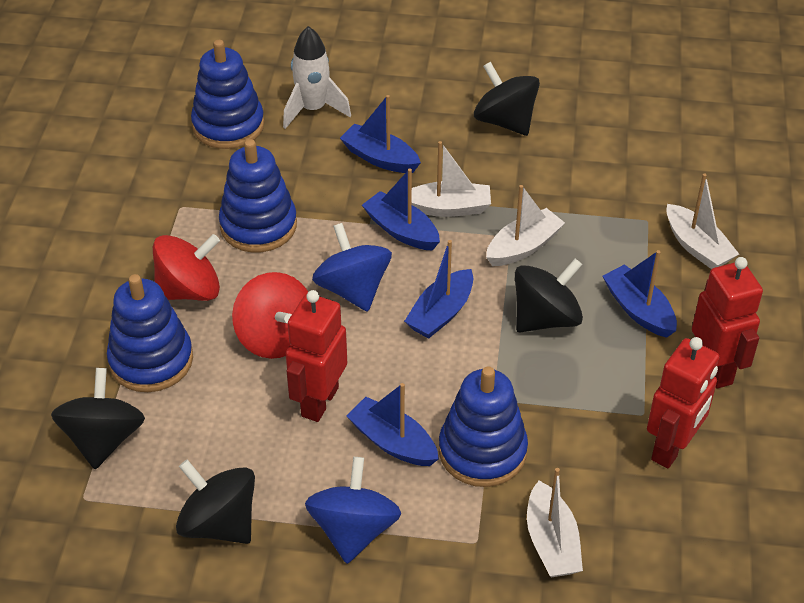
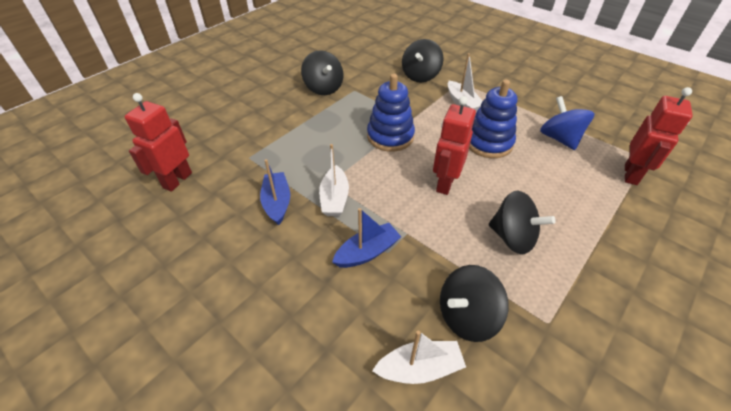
blue boat: 5 -> 2
blue spinning top: 2 -> 1
blue stacking toy: 4 -> 2
red spinning top: 2 -> 0
white boat: 4 -> 3
white rocket: 1 -> 0

